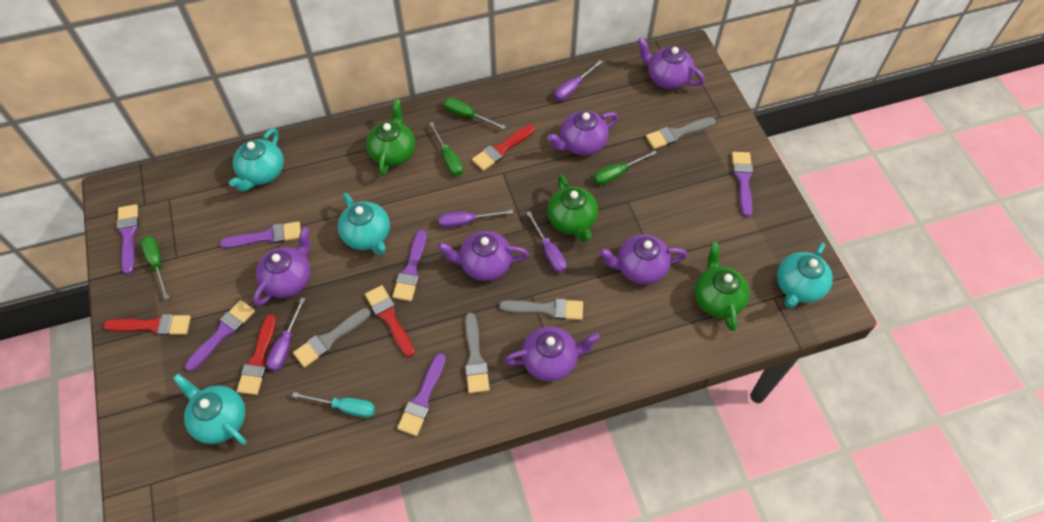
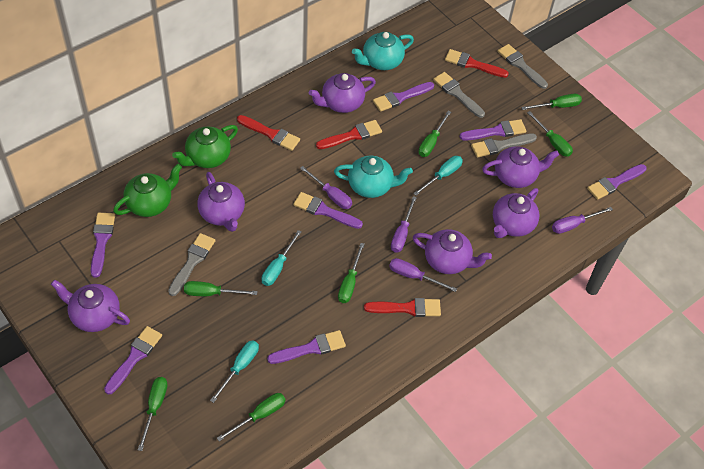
green screwdriver: 4 -> 7
green teapot: 3 -> 2
purple brush: 6 -> 7
turquoise screwdriver: 1 -> 3
turquoise teapot: 4 -> 2

